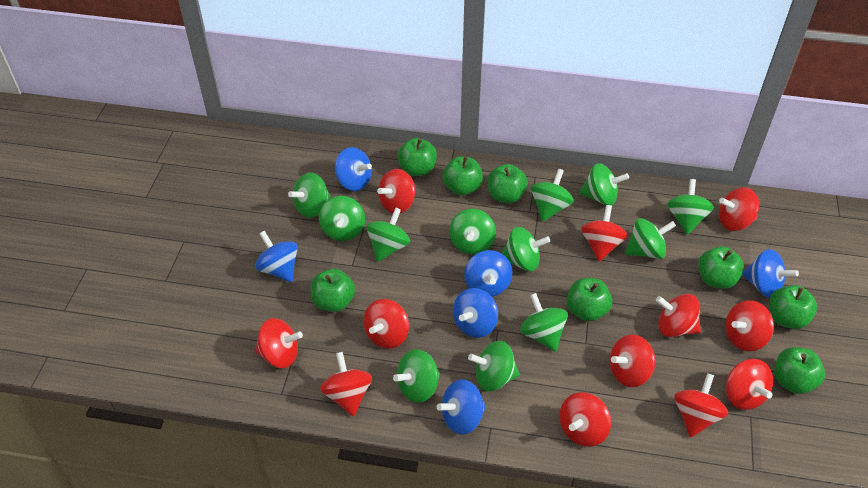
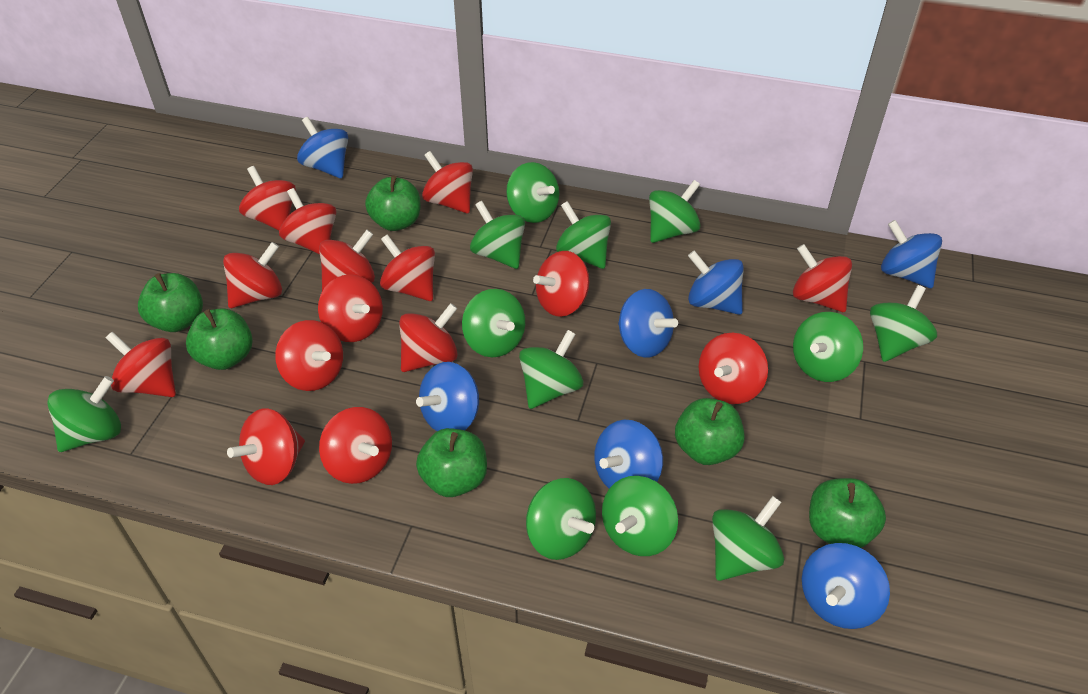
blue spinning top: 6 -> 7
green apple: 8 -> 6
red spinning top: 12 -> 15

